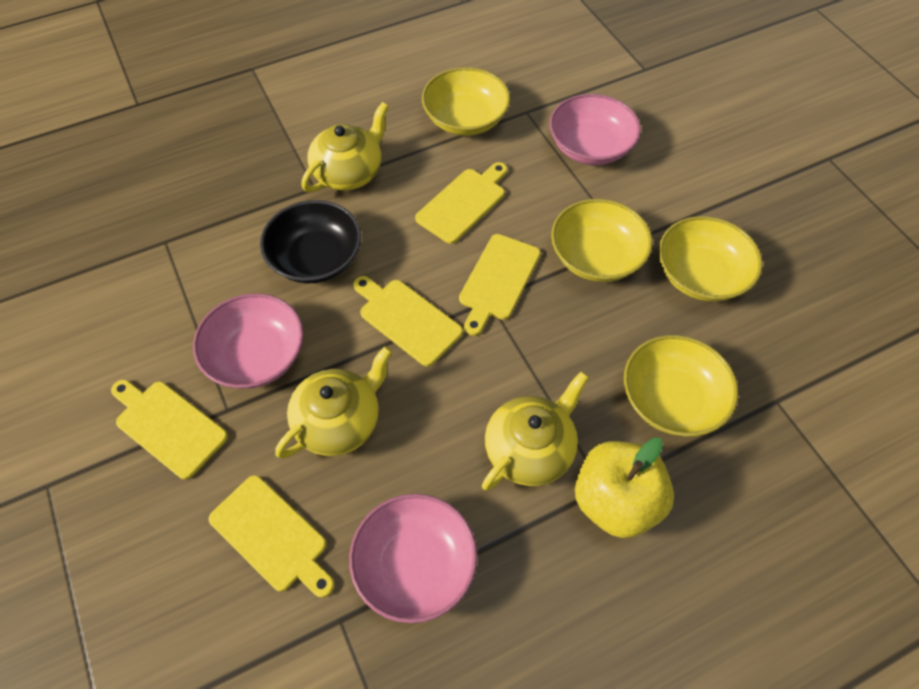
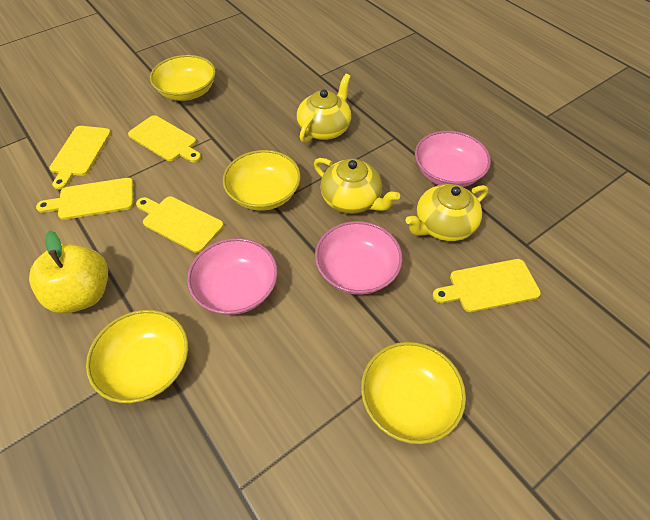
black bowl: 1 -> 0

